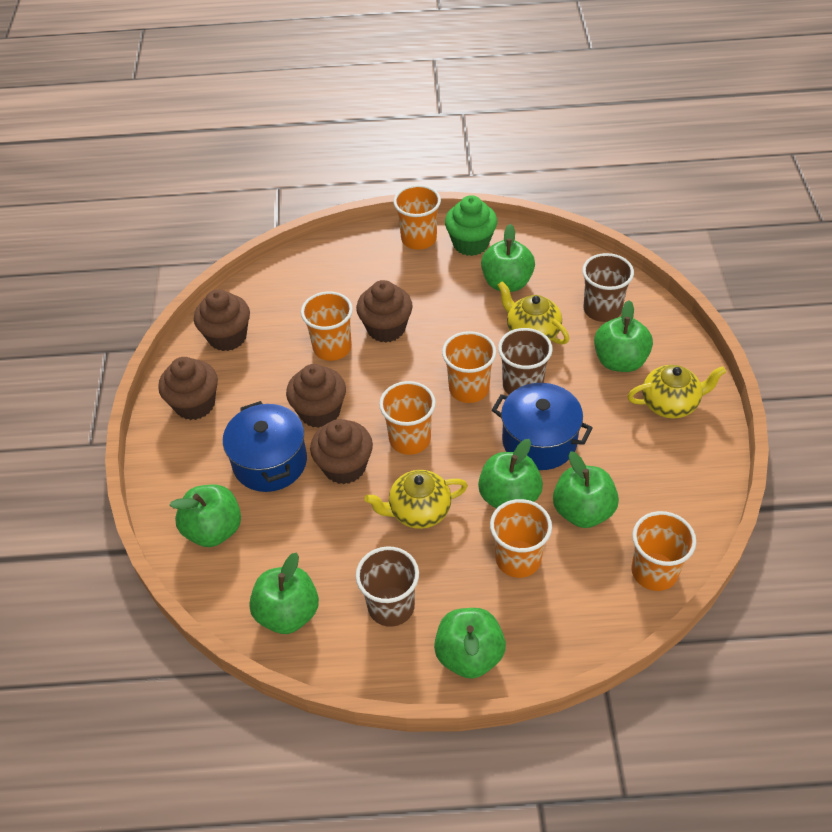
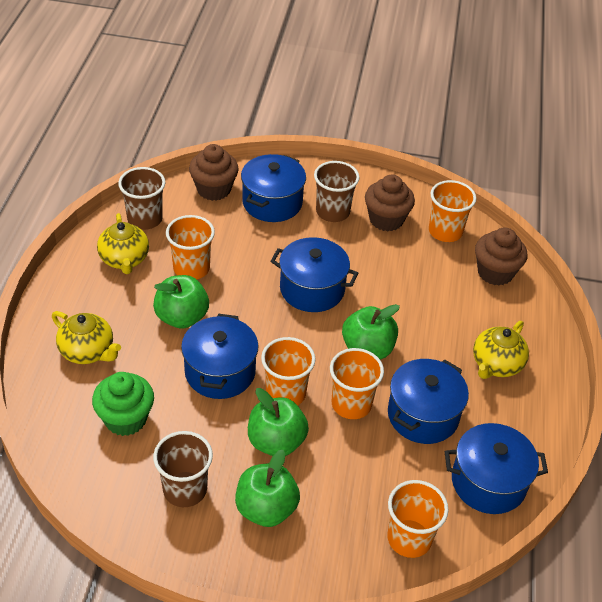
blue pot: 2 -> 5
brown cupcake: 5 -> 3
green apple: 7 -> 4
orange cup: 6 -> 5

